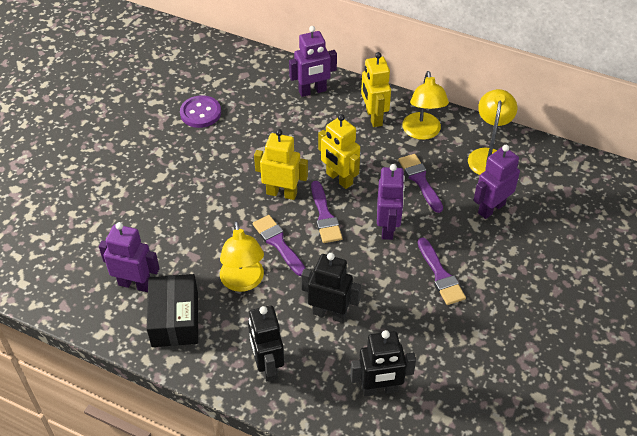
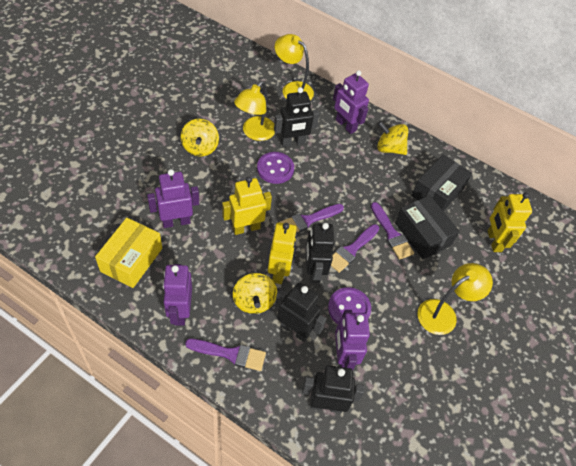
black box: 1 -> 2
black robot: 3 -> 4
purple button: 1 -> 2
yellow box: 0 -> 1
yellow spinning top: 0 -> 3

